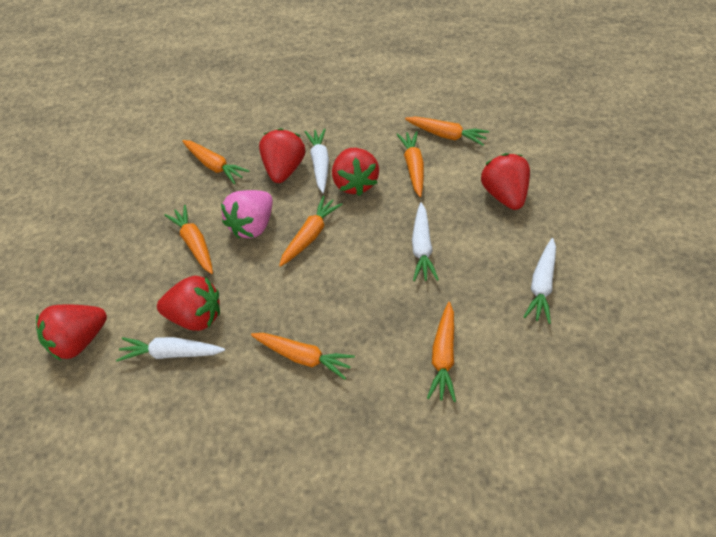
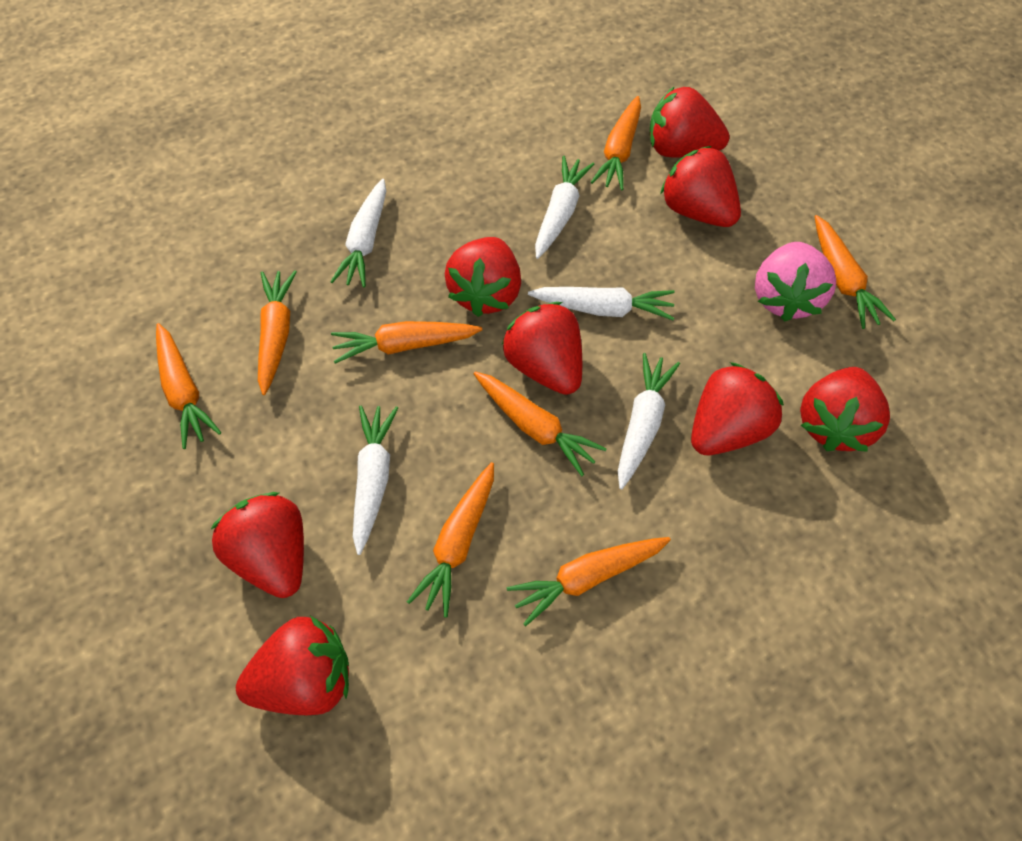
orange carrot: 7 -> 8
red strawberry: 5 -> 8
white carrot: 4 -> 5

